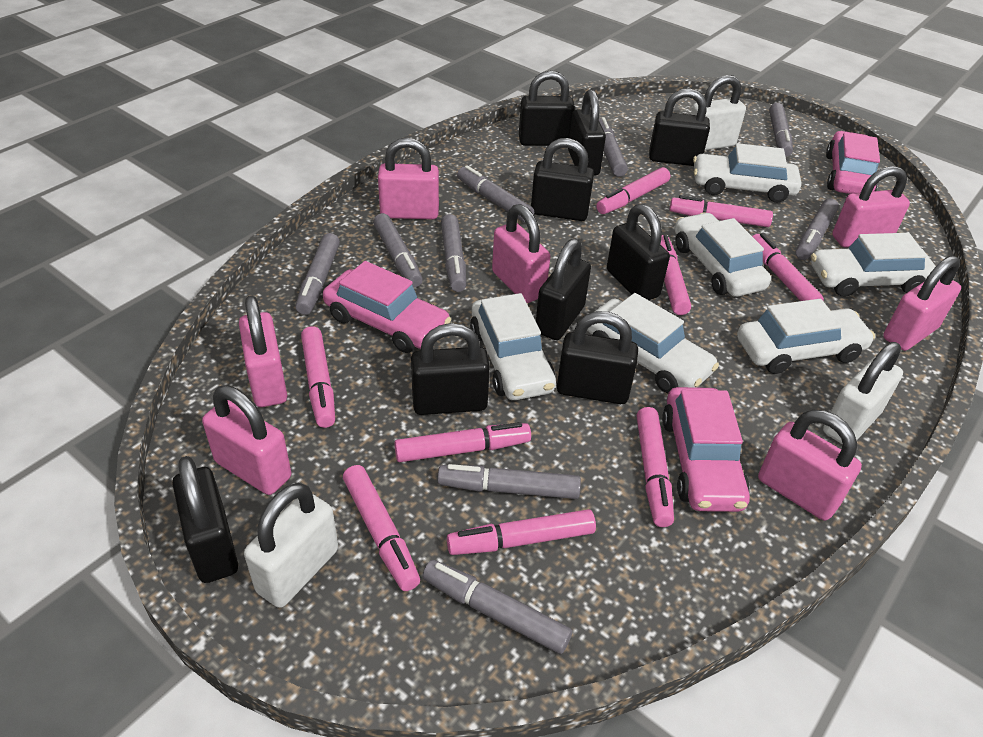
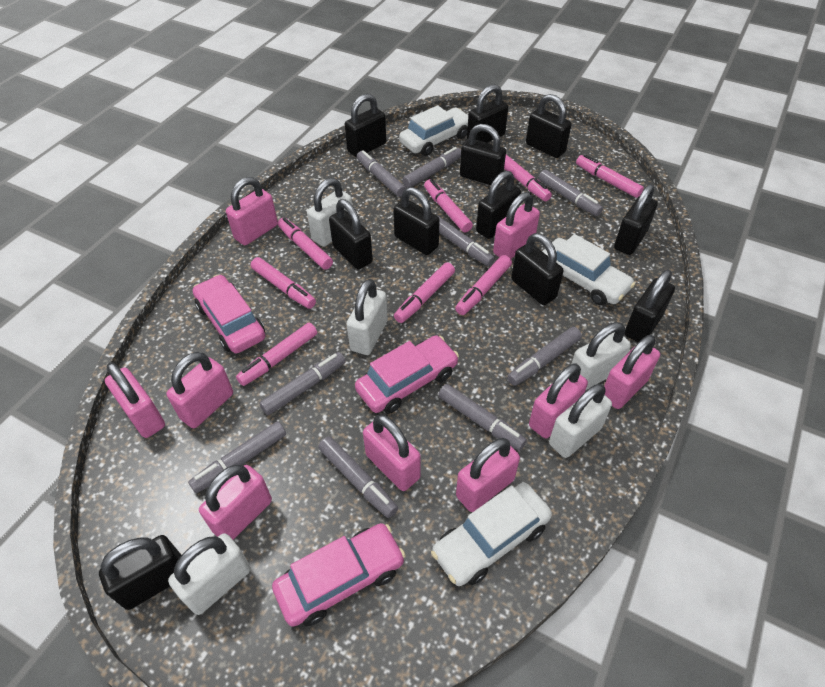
black padlock: 9 -> 11
pink marker: 9 -> 8
pink padlock: 7 -> 9
white car: 6 -> 3
white padlock: 3 -> 5

